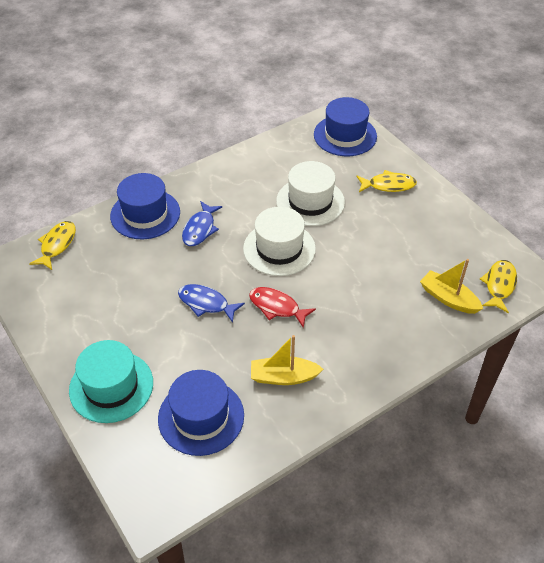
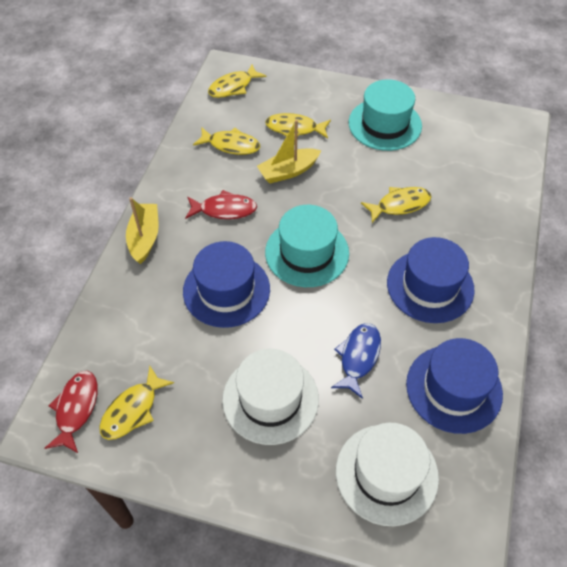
blue fish: 2 -> 1
red fish: 1 -> 2
turquoise hat: 1 -> 2
yellow fish: 3 -> 5

